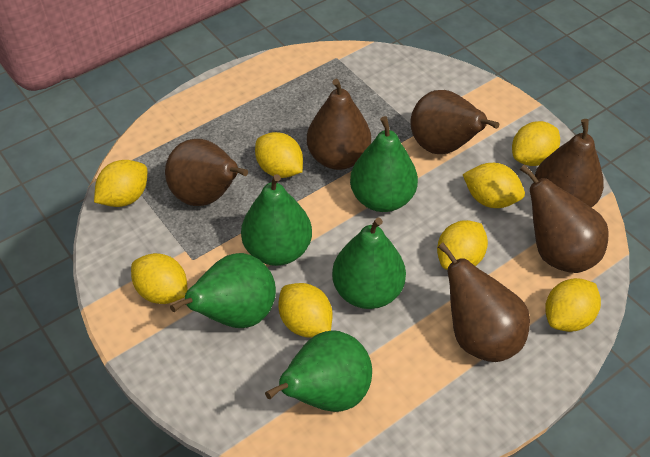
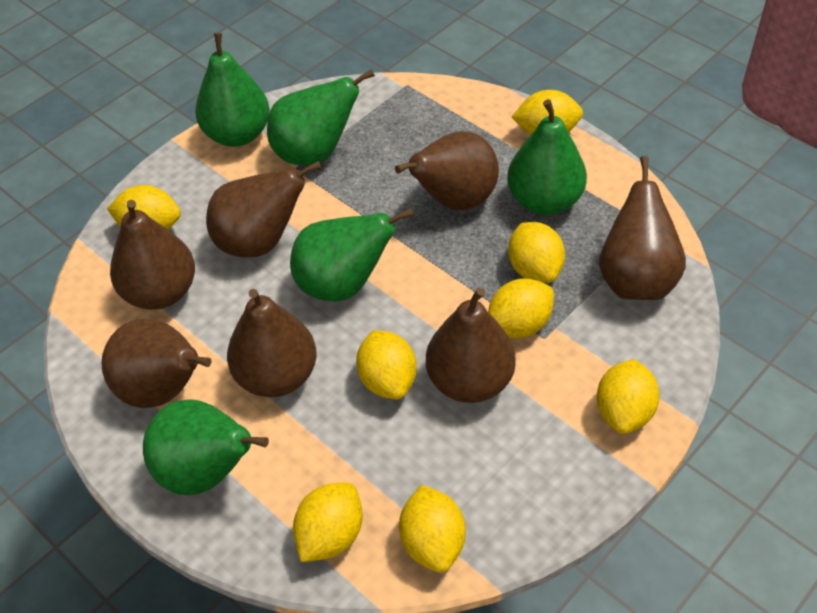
brown pear: 6 -> 7

